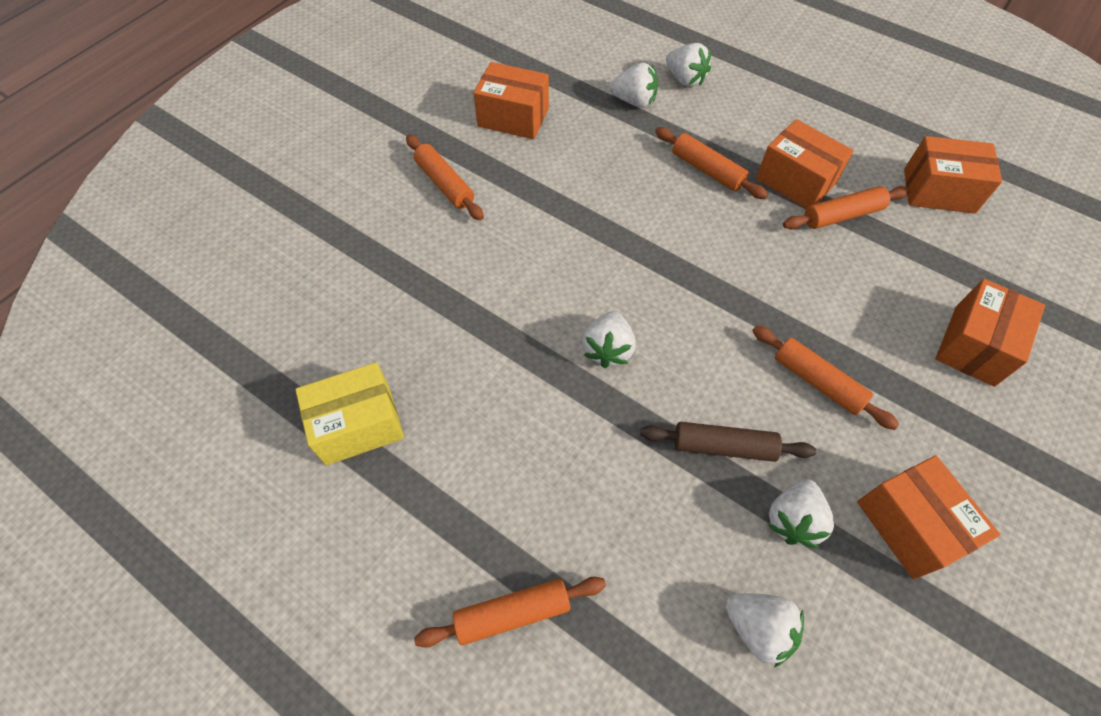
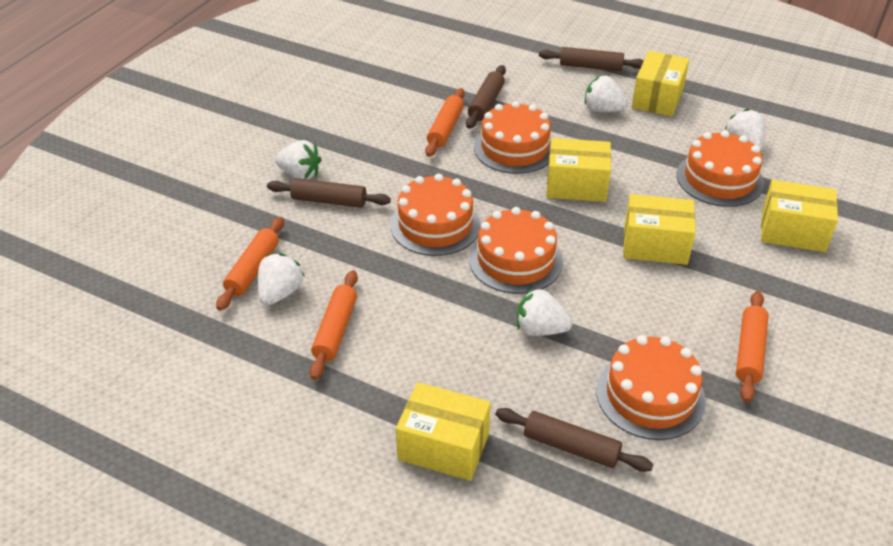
brown rolling pin: 1 -> 4
orange box: 5 -> 0
orange cake: 0 -> 5
orange rolling pin: 5 -> 4
yellow box: 1 -> 5

